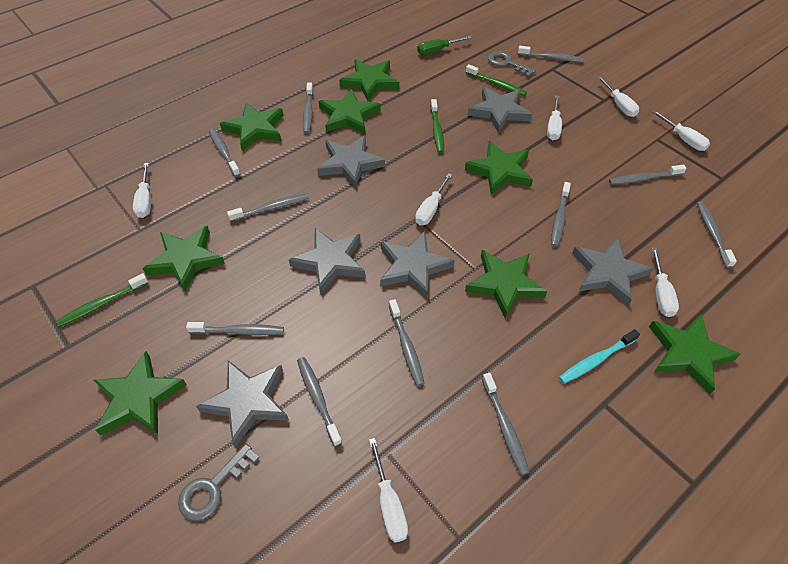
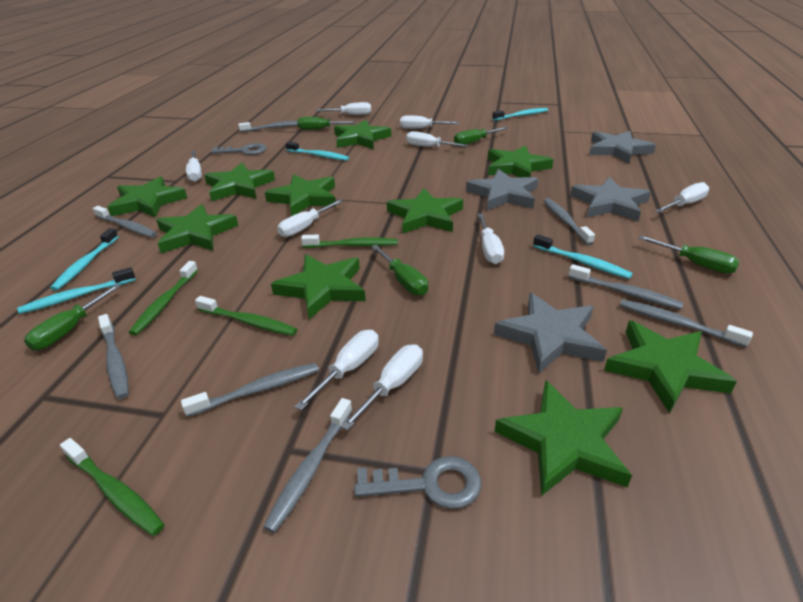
green screwdriver: 1 -> 5
green star: 8 -> 10
green toothbrush: 3 -> 4
grey star: 6 -> 4
grey toothbrush: 11 -> 8
turquoise toothbrush: 1 -> 5
white screwdriver: 7 -> 9

